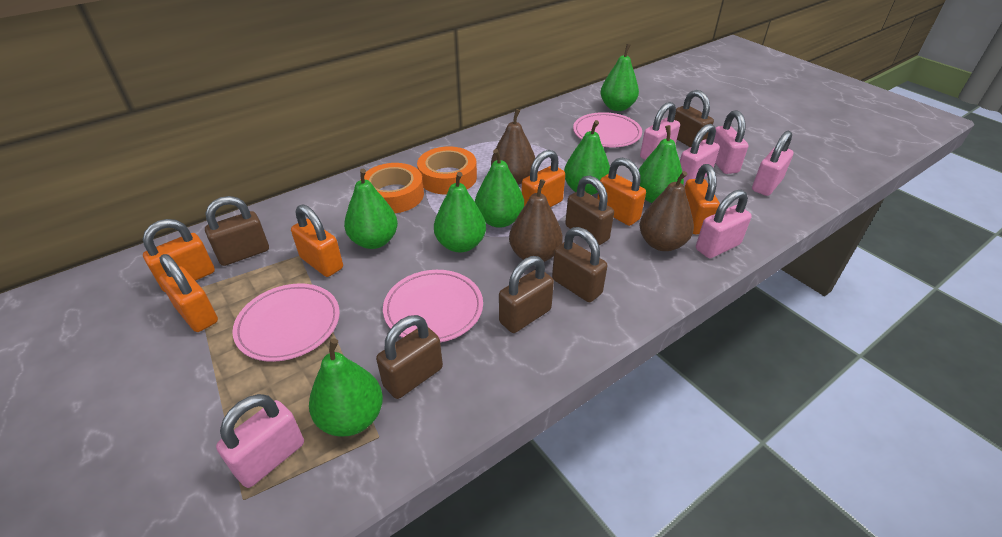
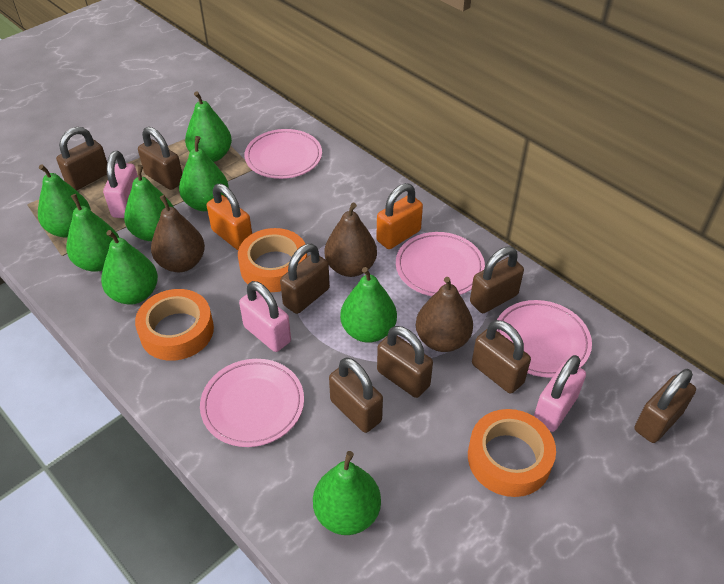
brown padlock: 6 -> 8
green pear: 7 -> 8
orange padlock: 6 -> 2
orange tape: 2 -> 3
pink padlock: 6 -> 3
pink plate: 3 -> 4

